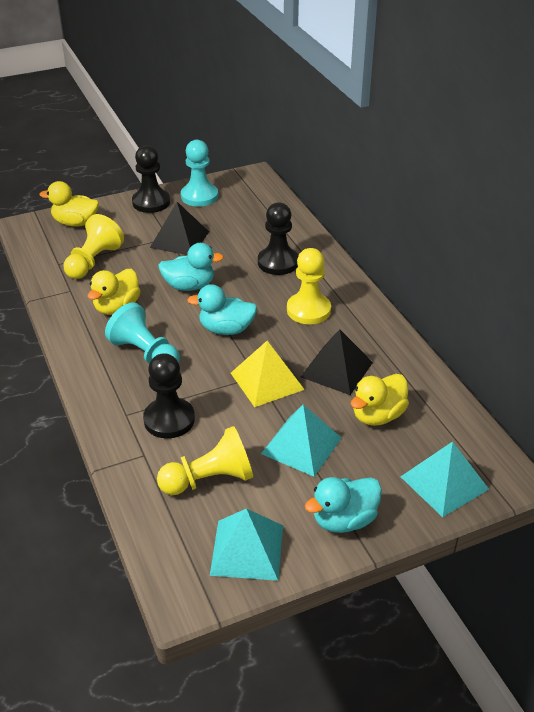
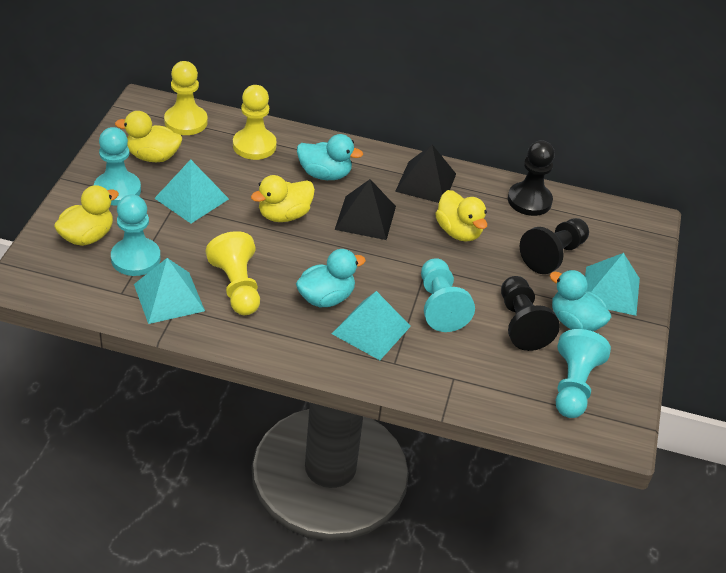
turquoise pawn: 2 -> 4
turquoise pyramid: 3 -> 4
yellow duck: 3 -> 4
yellow pyramid: 1 -> 0

